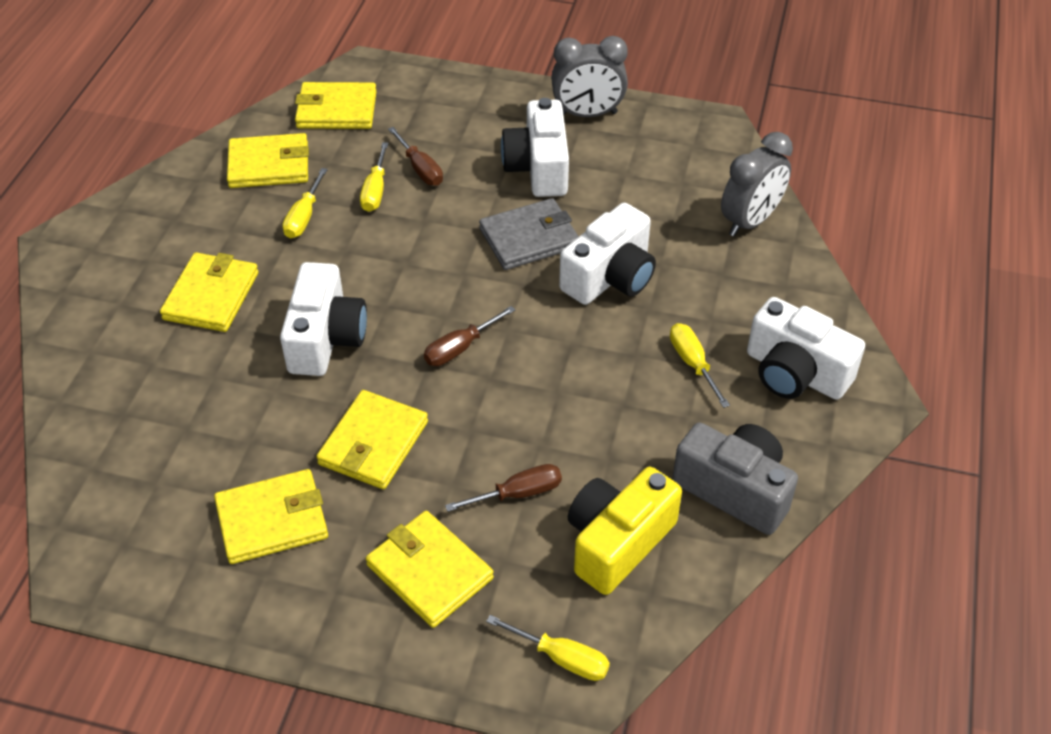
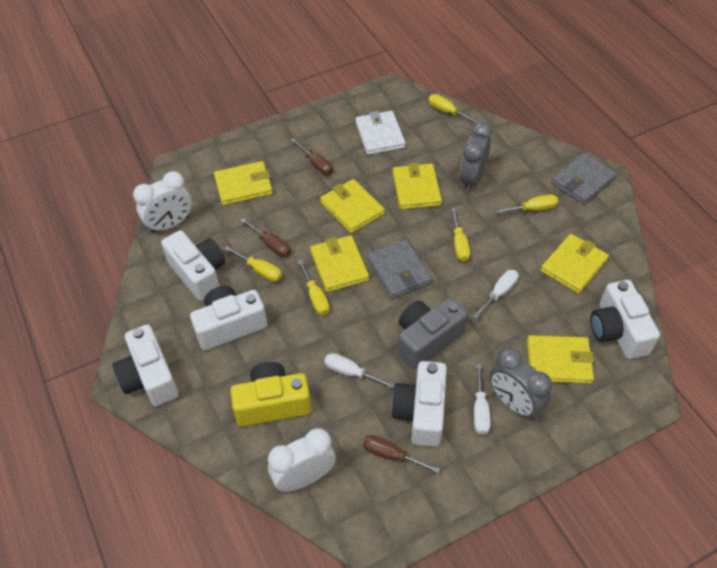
grey wallet: 1 -> 2
white camera: 4 -> 5
white clock: 0 -> 2
white screwdriver: 0 -> 3
white wallet: 0 -> 1
yellow screwdriver: 4 -> 5

